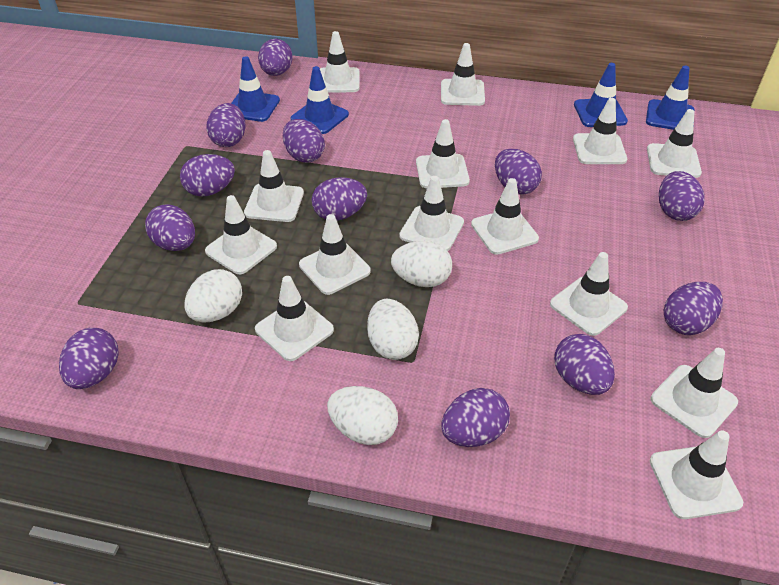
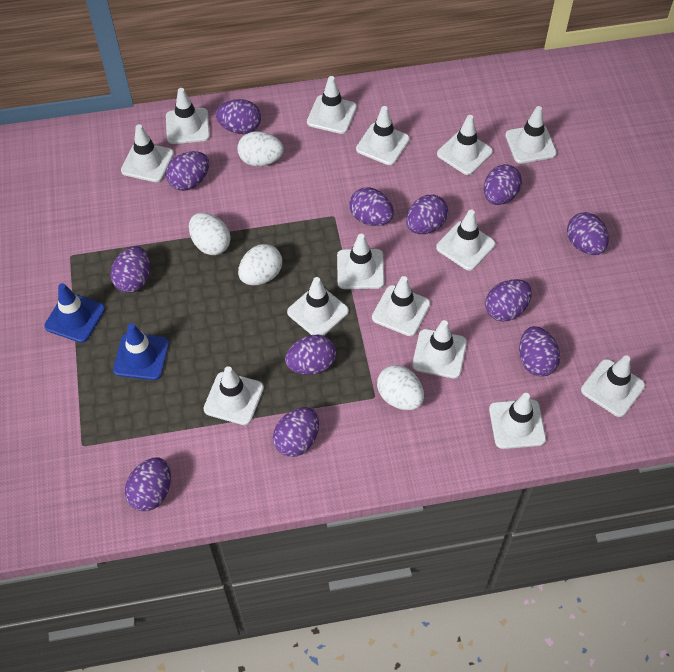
blue traffic cone: 4 -> 2

